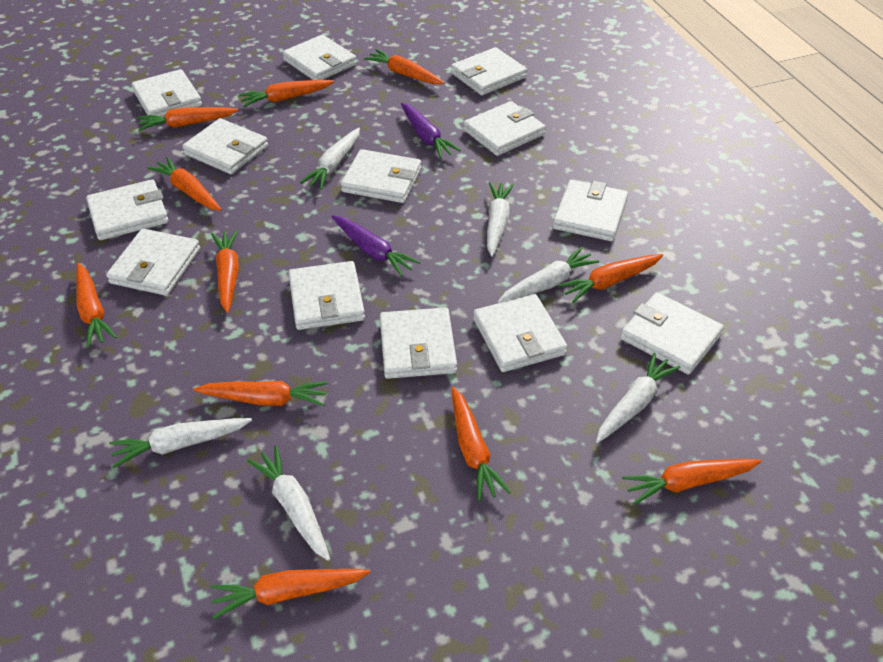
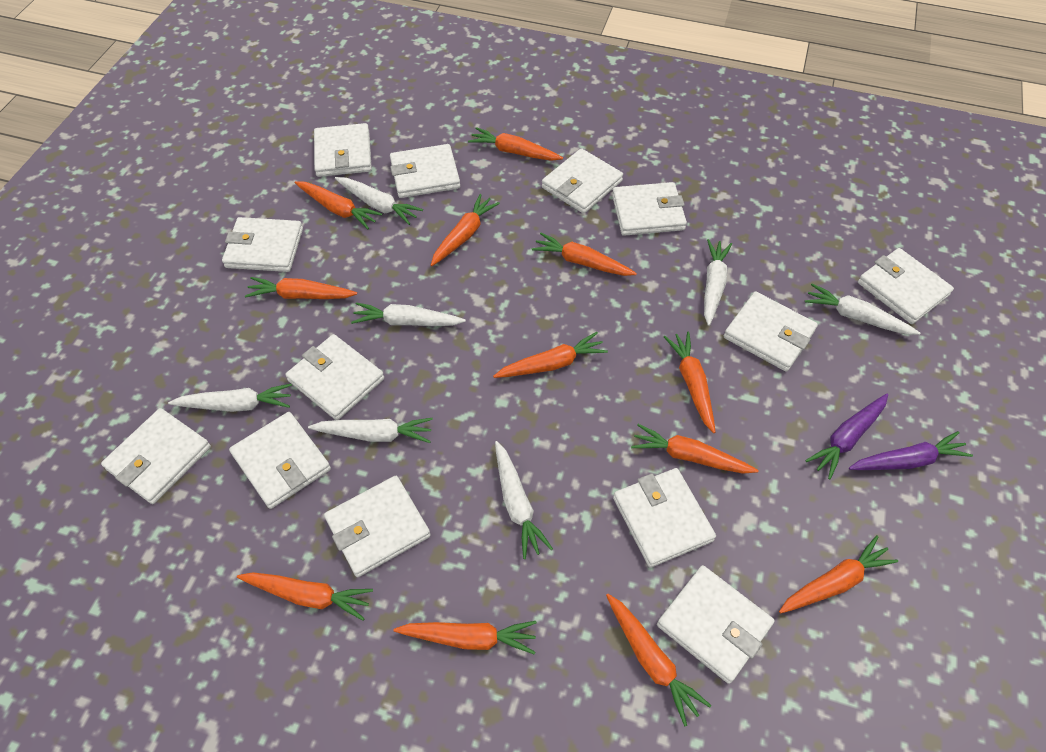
orange carrot: 11 -> 12
white carrot: 6 -> 7

